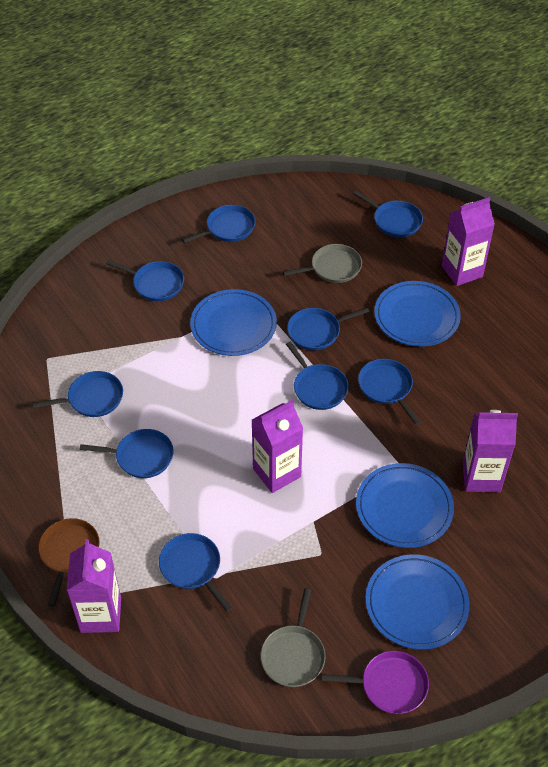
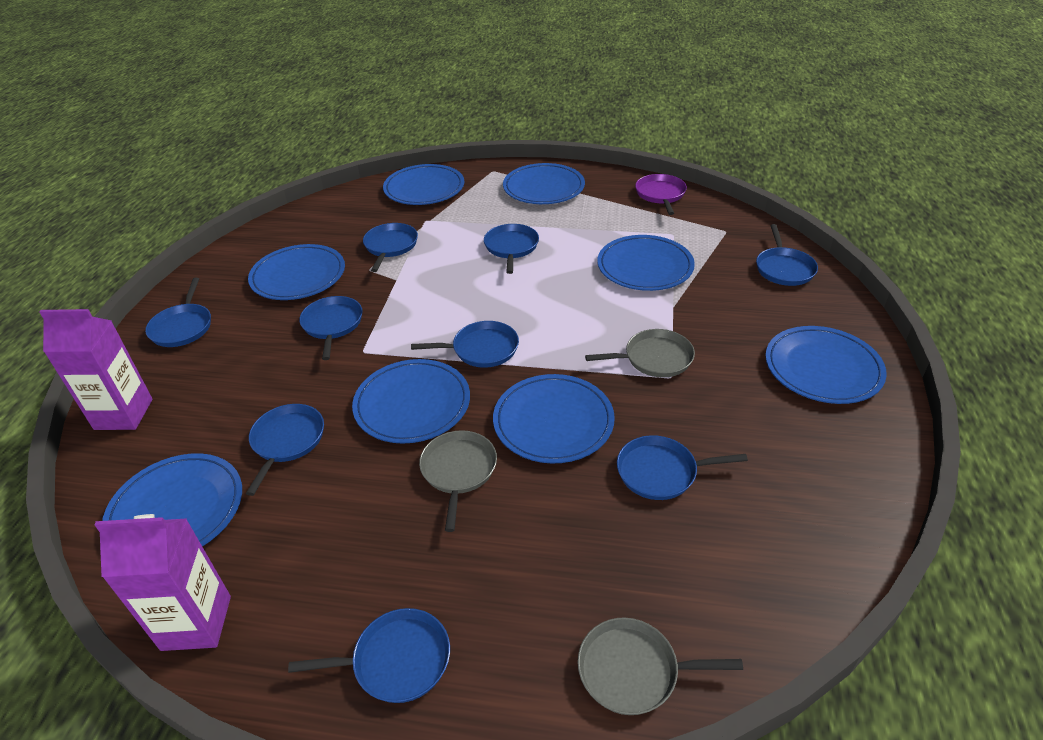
blue plate: 4 -> 8
brown pan: 1 -> 0
grey pan: 2 -> 3
purple carton: 4 -> 2

